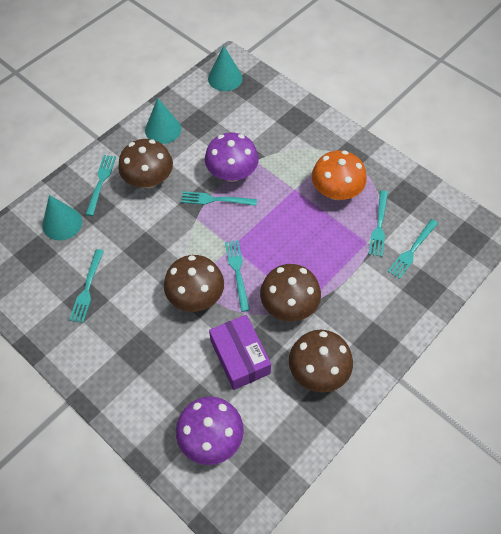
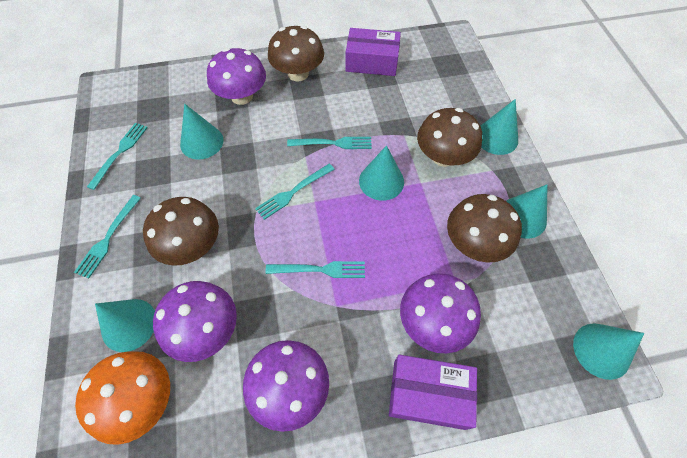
purple box: 1 -> 2
purple mushroom: 2 -> 4
turquoise cone: 3 -> 6
turquoise fork: 6 -> 5

